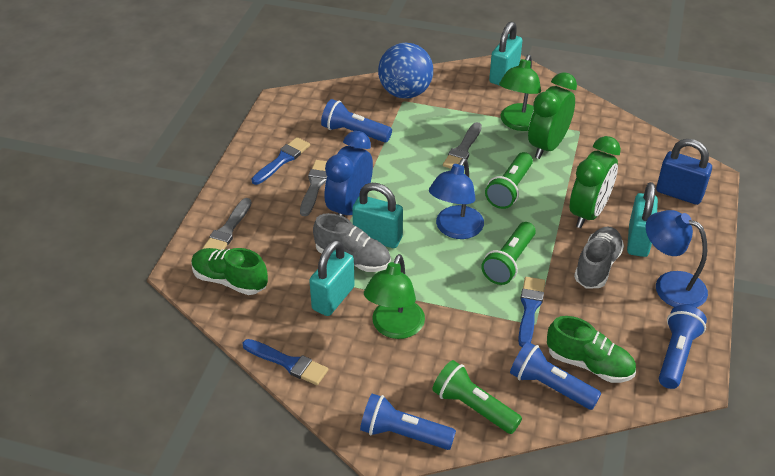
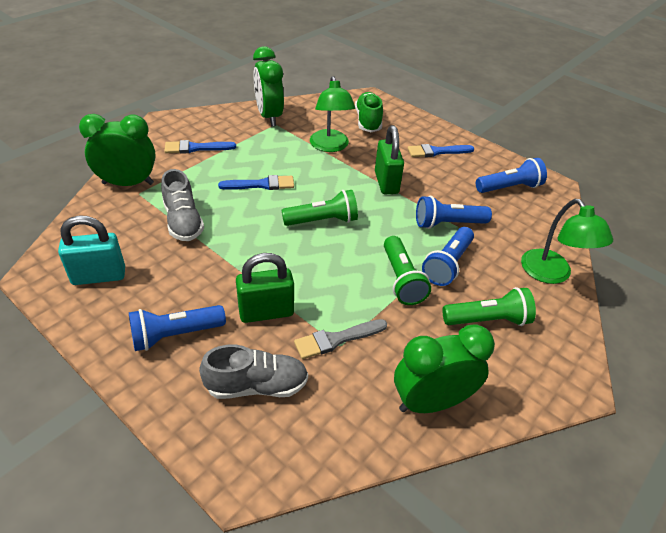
blue ball: 1 -> 0
blue clock: 1 -> 0
blue lamp: 2 -> 0
blue padlock: 1 -> 0
green clock: 2 -> 3
green padlock: 0 -> 2
green shoe: 2 -> 1
grey brush: 3 -> 1
turquoise padlock: 4 -> 1

